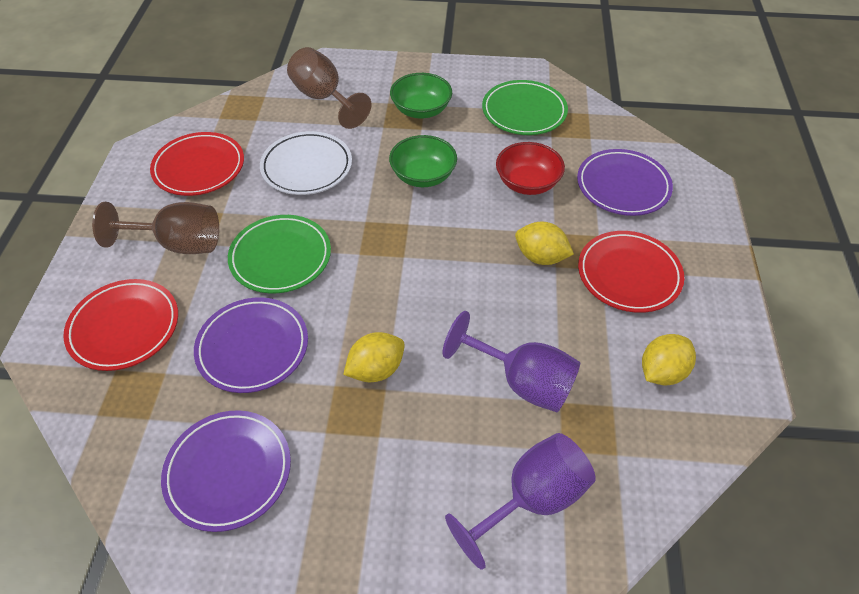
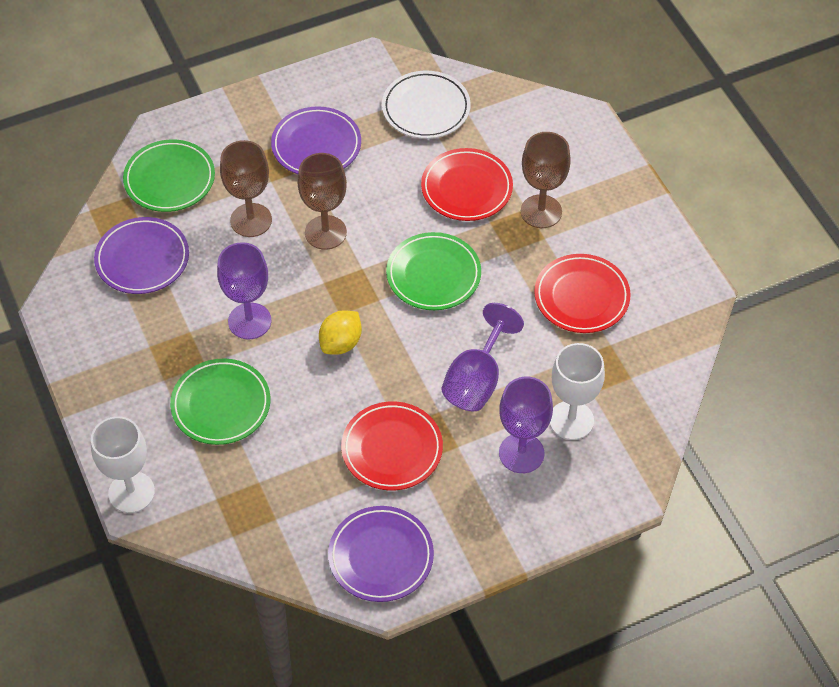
brown goblet: 2 -> 3
green bowl: 2 -> 0
green plate: 2 -> 3
purple goblet: 2 -> 3
red bowl: 1 -> 0
white goblet: 0 -> 2
yellow lemon: 3 -> 1

